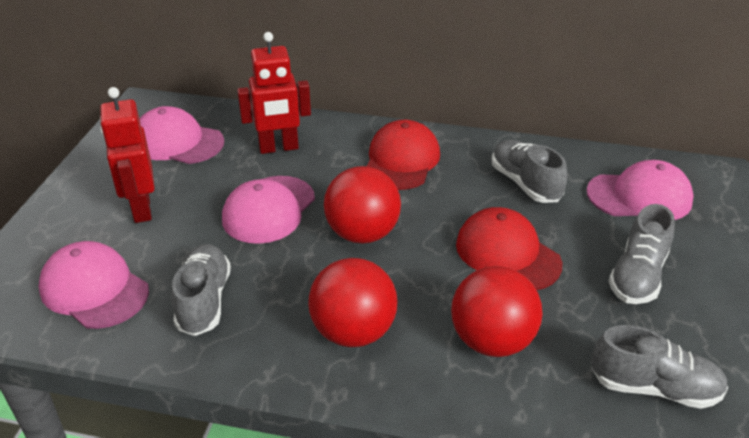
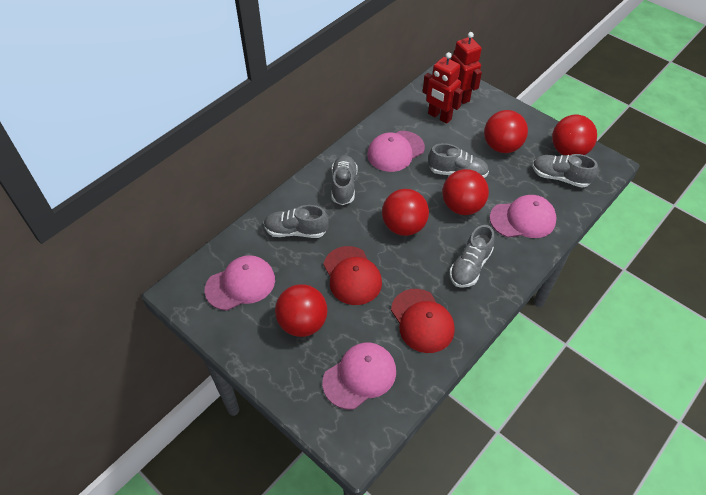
grey shoe: 4 -> 5
red ball: 3 -> 5

